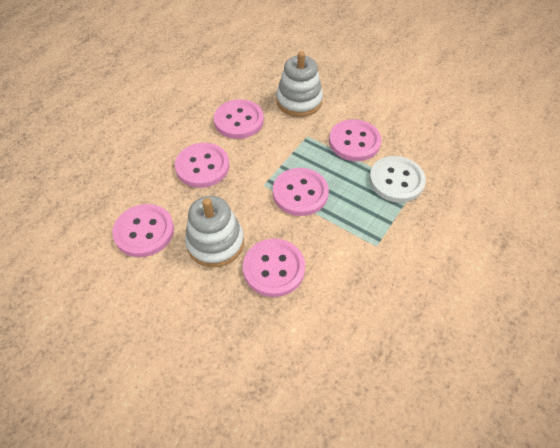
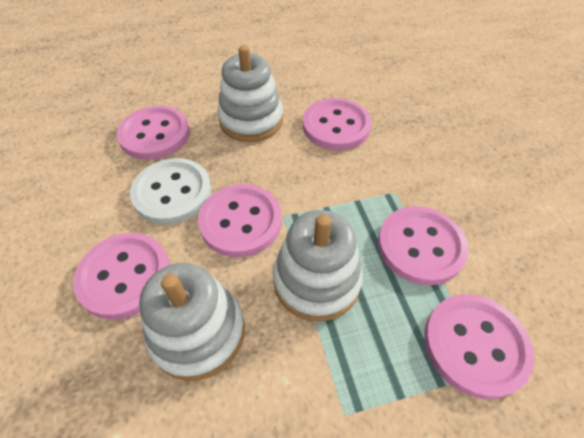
white stacking toy: 2 -> 3

